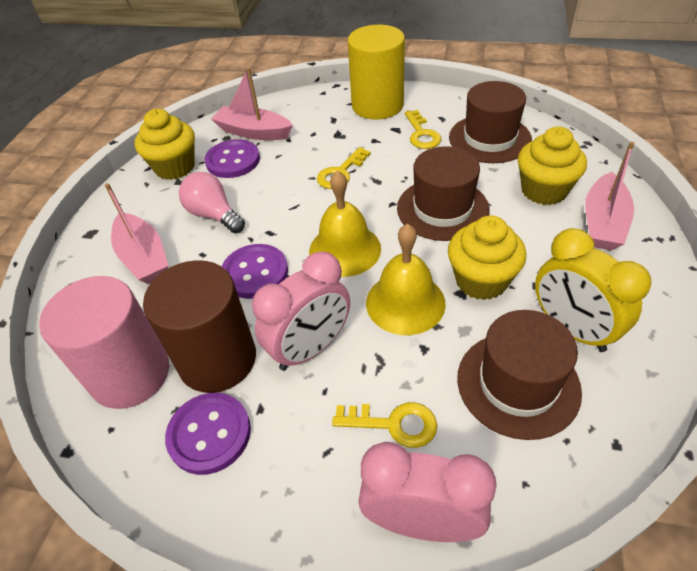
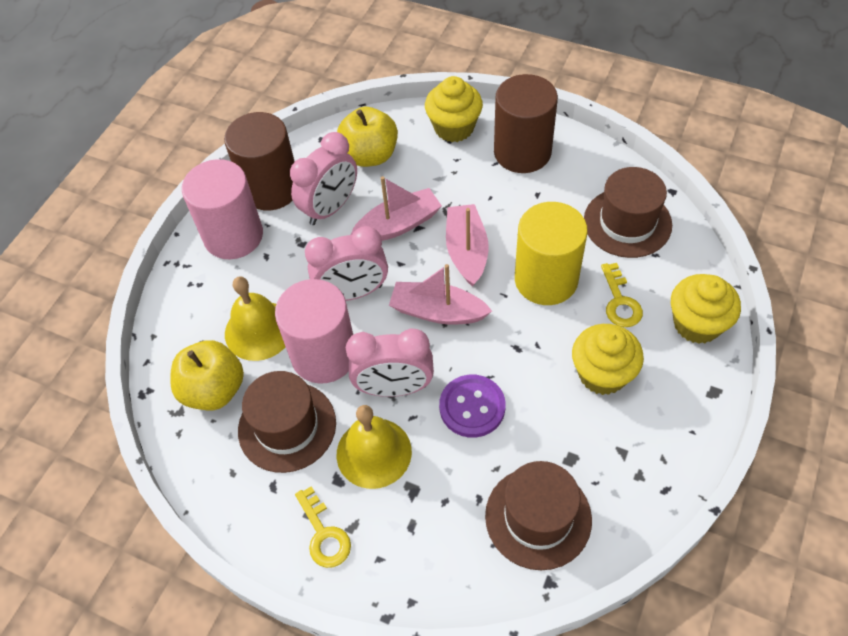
brown cylinder: 1 -> 2
pink clock: 2 -> 3
pink cylinder: 1 -> 2
pink light bulb: 1 -> 0
purple button: 3 -> 1
yellow apple: 0 -> 2
yellow clock: 1 -> 0
yellow key: 3 -> 2

